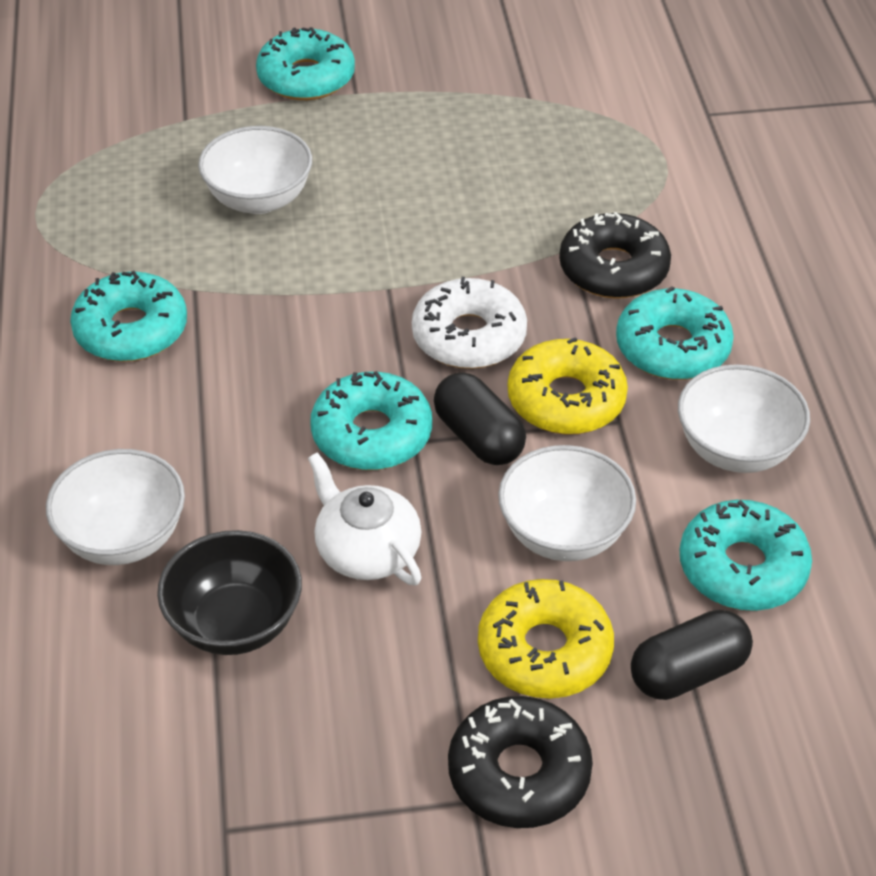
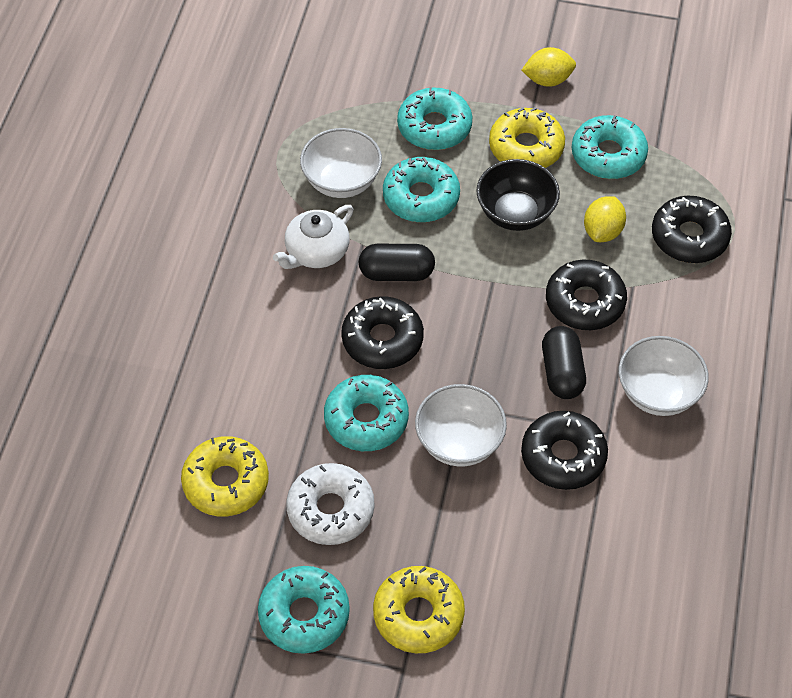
black donut: 2 -> 4
white bowl: 4 -> 3
yellow donut: 2 -> 3
yellow lemon: 0 -> 2

